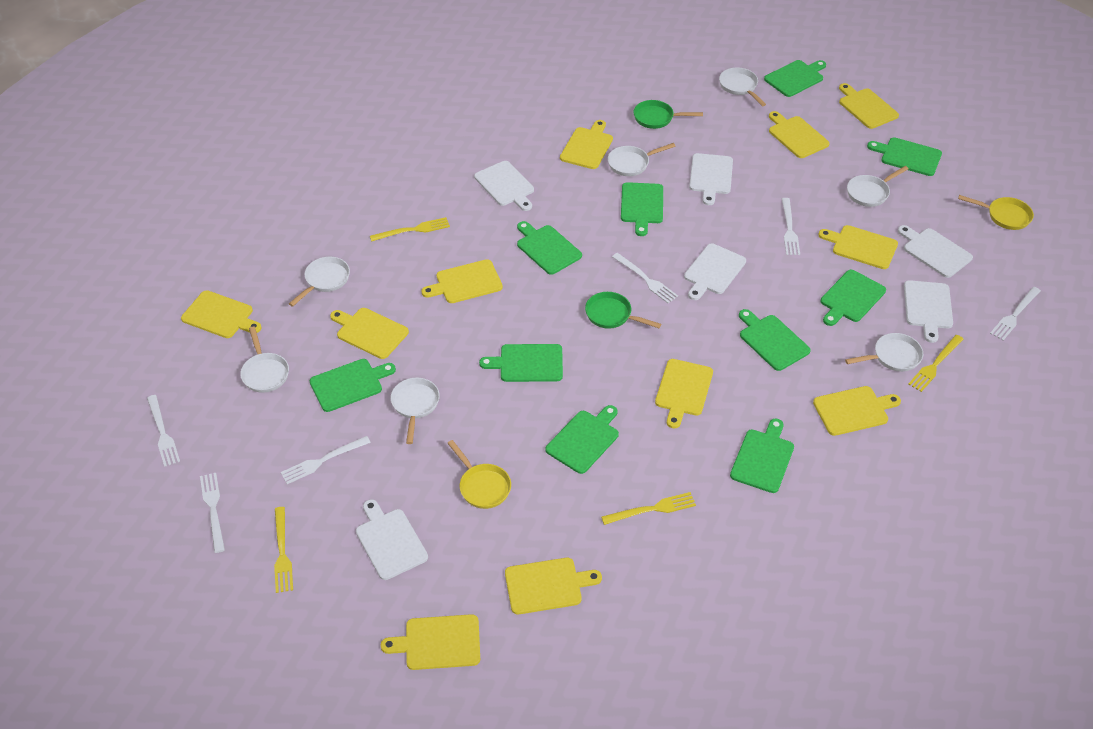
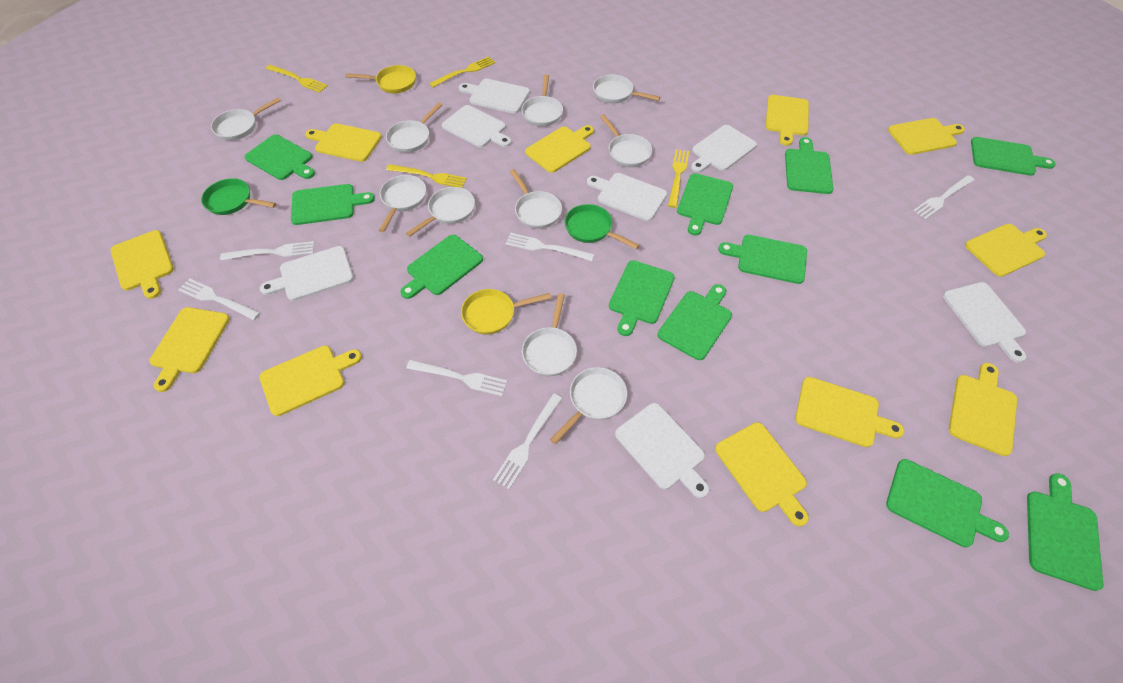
green cutting board: 10 -> 11
white cutting board: 6 -> 7
white pan: 7 -> 10

